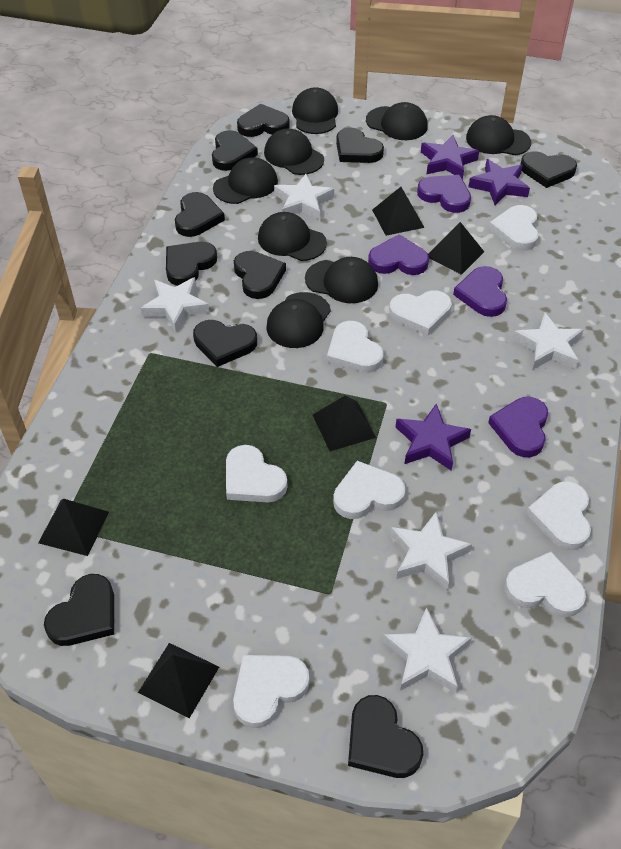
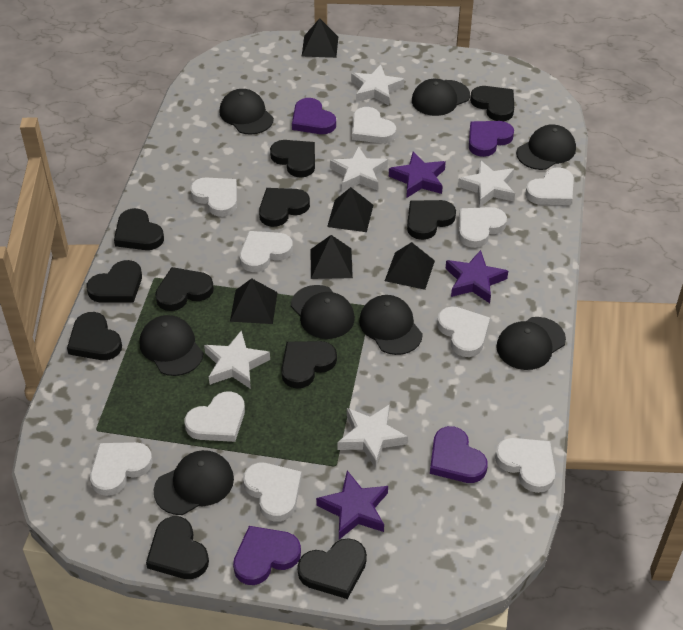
black heart: 10 -> 11
white heart: 8 -> 10

